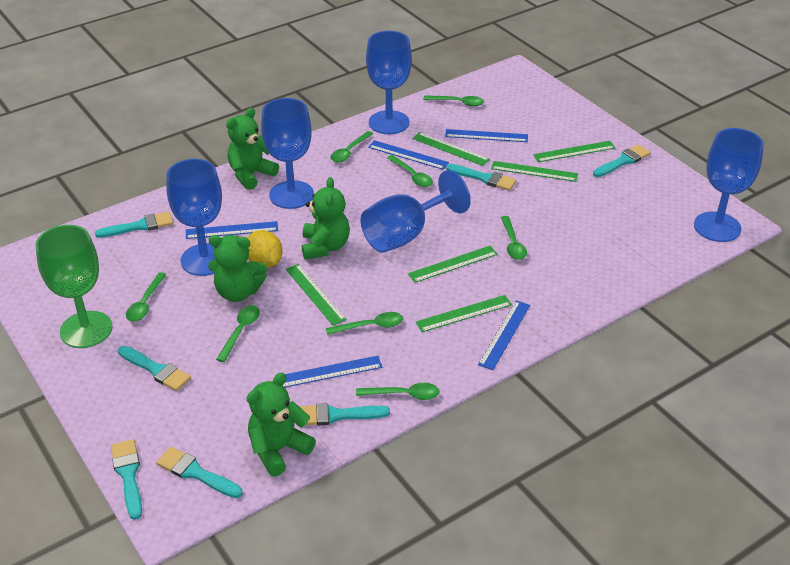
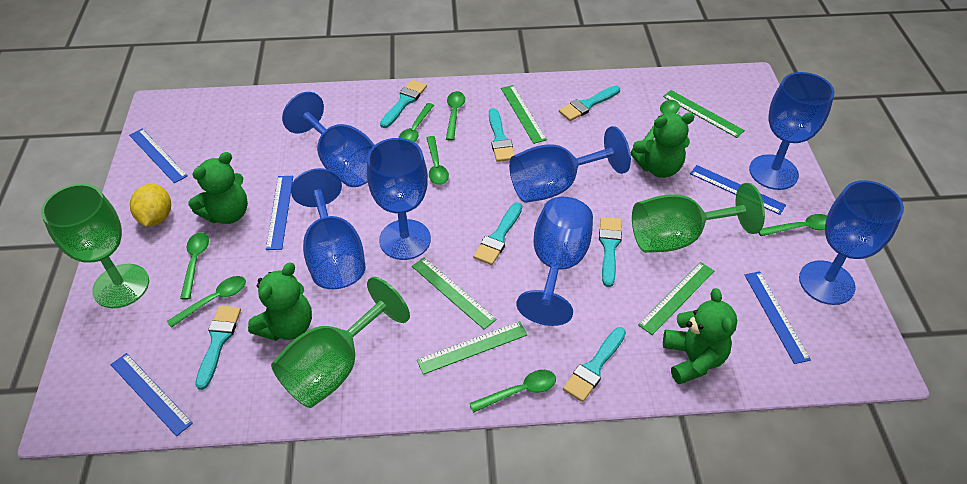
blue goblet: 5 -> 7
green goblet: 1 -> 3
green ruler: 6 -> 5

